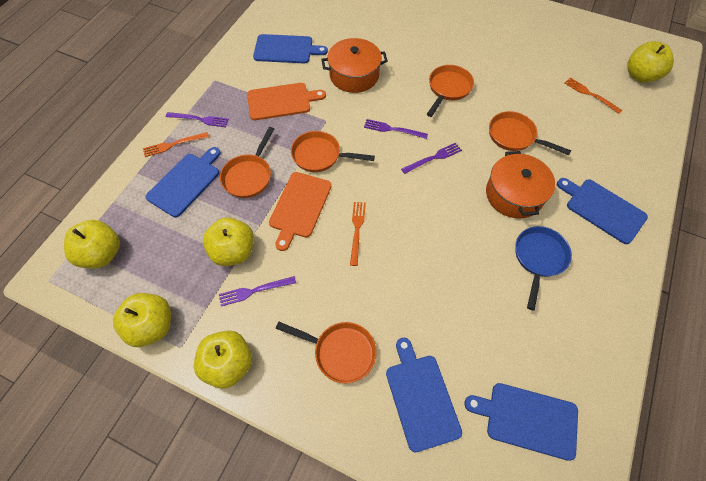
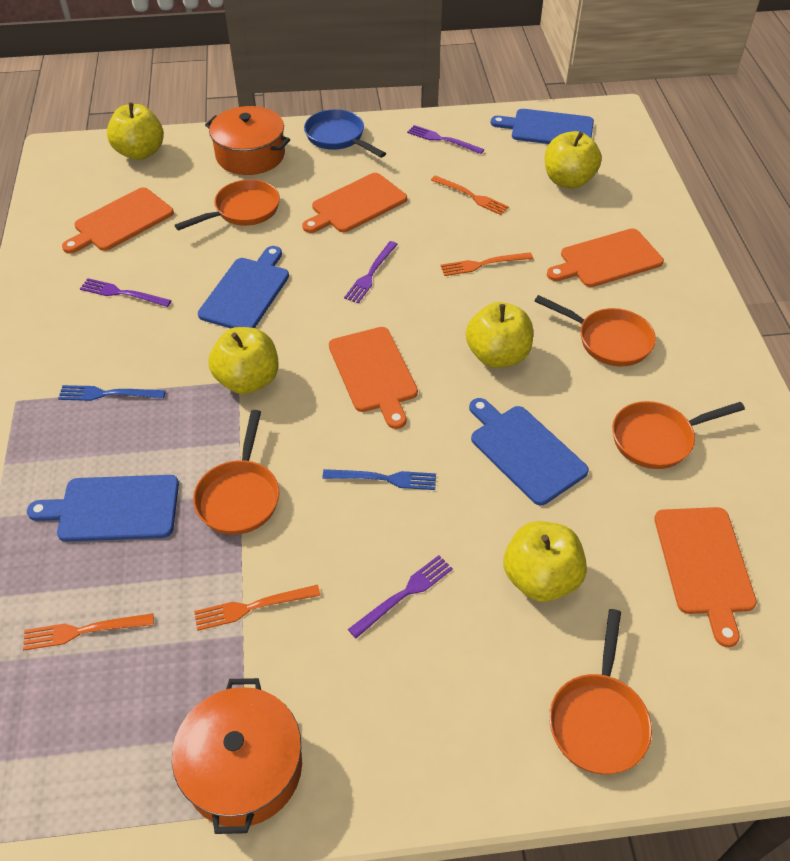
blue cutting board: 5 -> 4
blue fork: 0 -> 2
orange cutting board: 2 -> 5
orange fork: 3 -> 4

